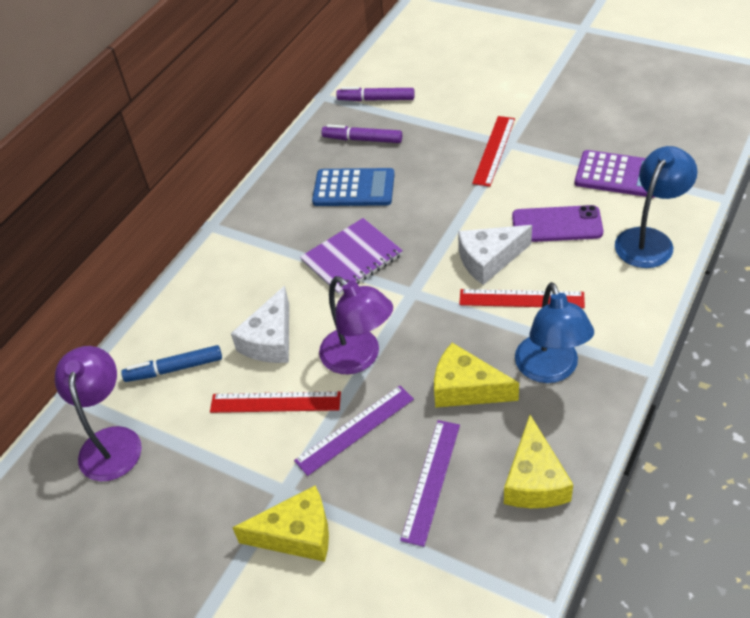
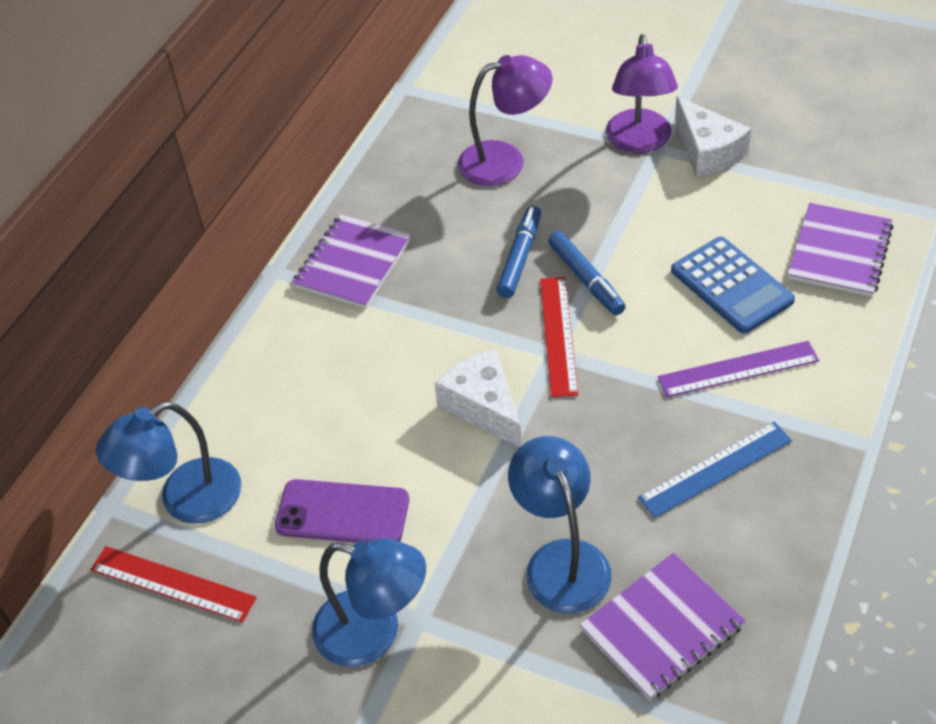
blue lamp: 2 -> 3
blue marker: 1 -> 2
blue ruler: 0 -> 1
purple calculator: 1 -> 0
purple marker: 2 -> 0
purple notebook: 1 -> 3
purple ruler: 2 -> 1
red ruler: 3 -> 2
yellow cheese: 3 -> 0

